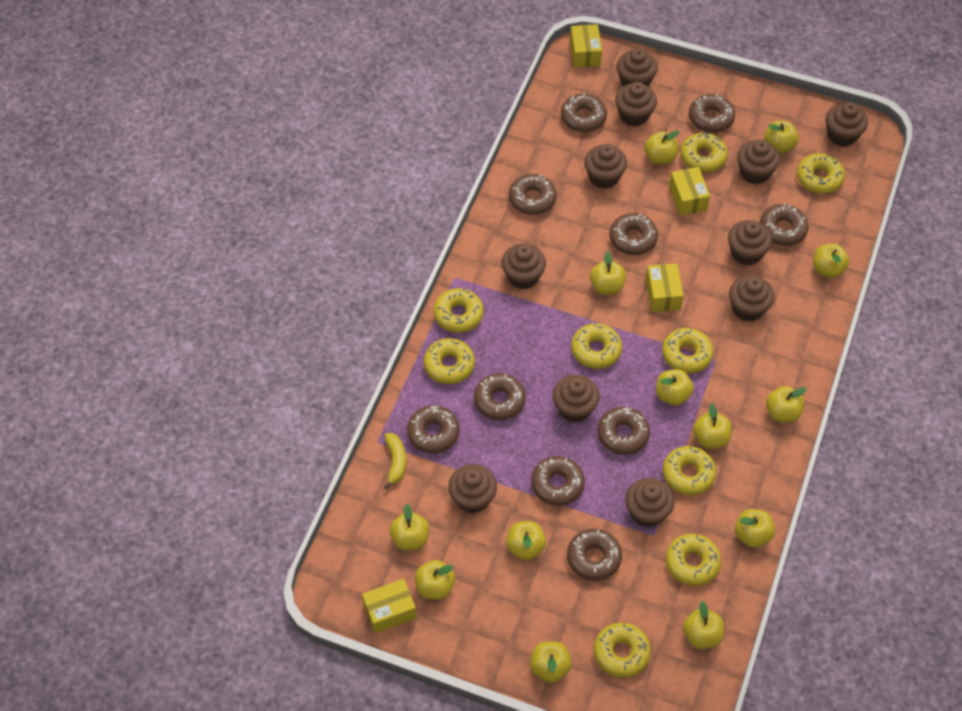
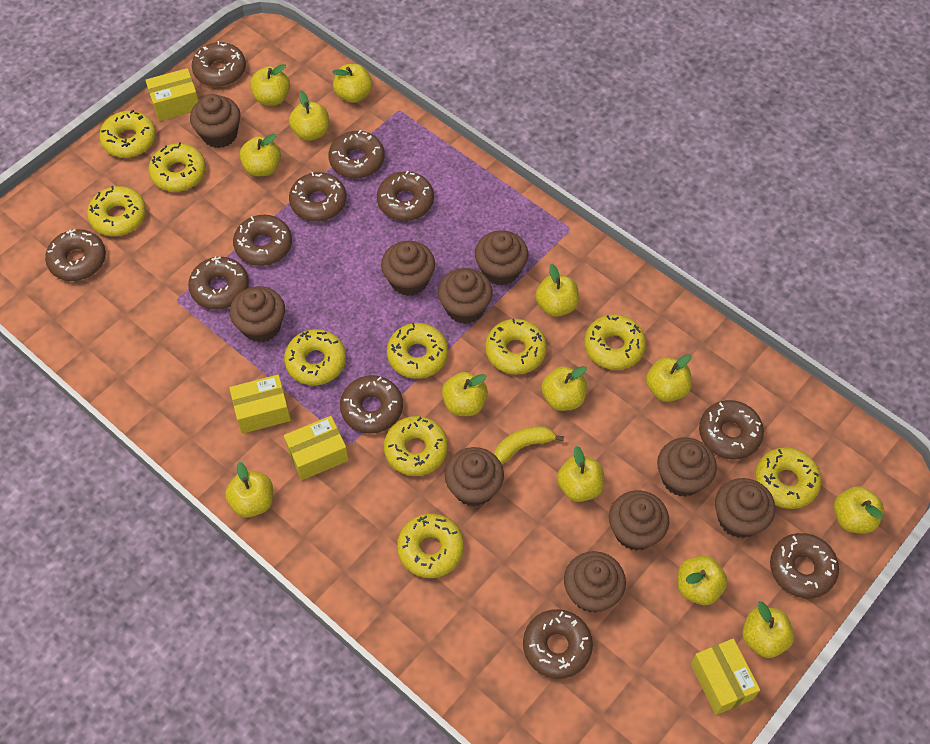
brown cupcake: 11 -> 10
brown donut: 10 -> 11
yellow donut: 9 -> 10

